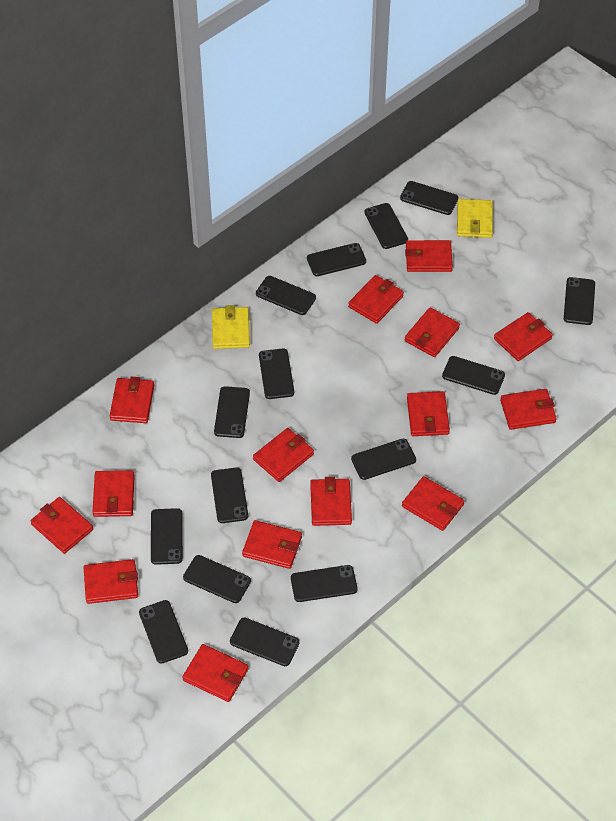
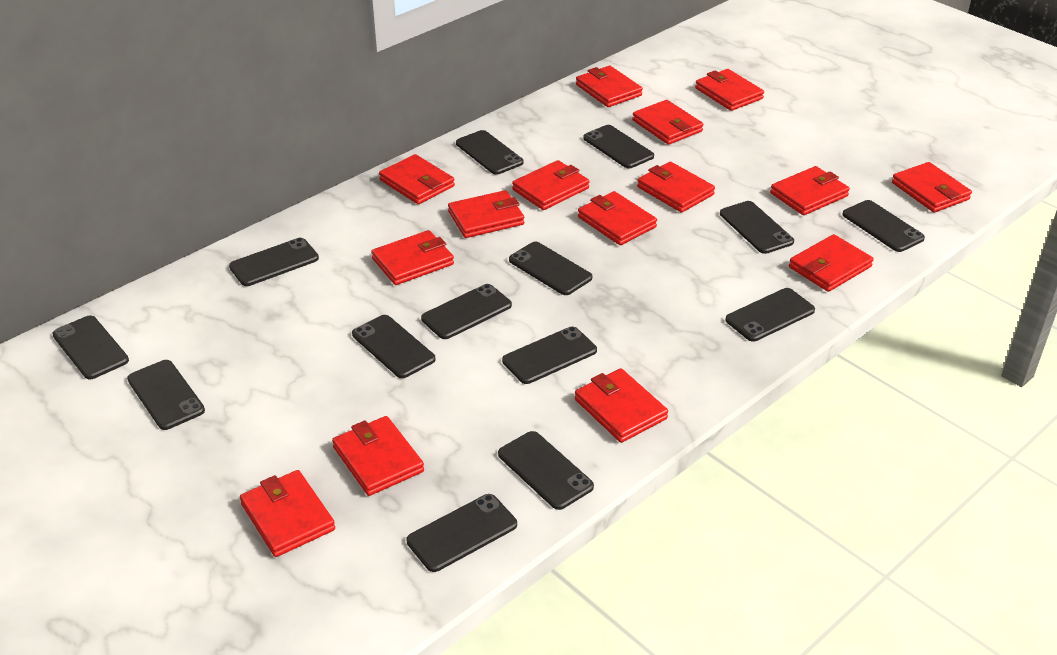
black phone: 15 -> 14
yellow wallet: 2 -> 0

